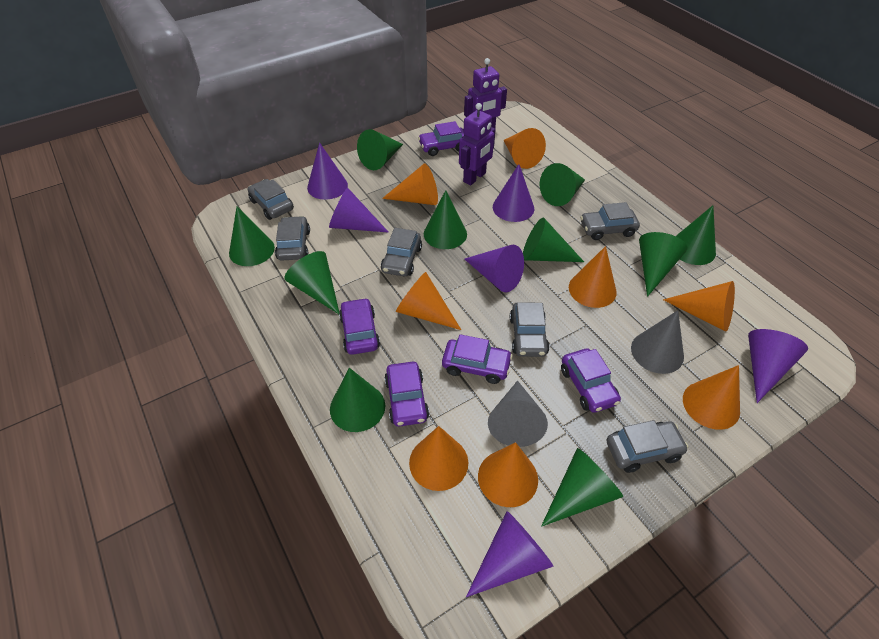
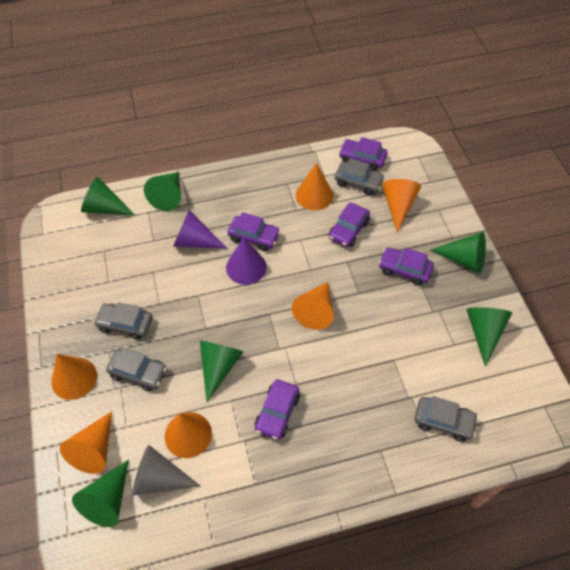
green cone: 10 -> 6
grey car: 6 -> 4
grey cone: 2 -> 1
orange cone: 8 -> 6
purple cone: 6 -> 2
purple robot: 2 -> 0

